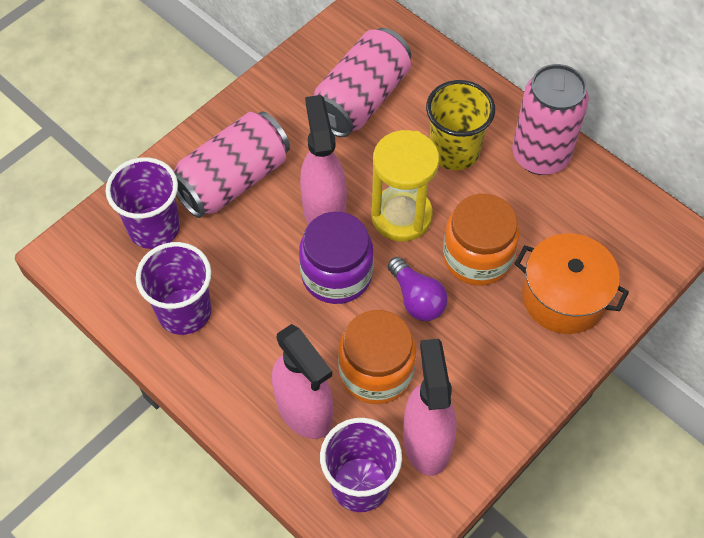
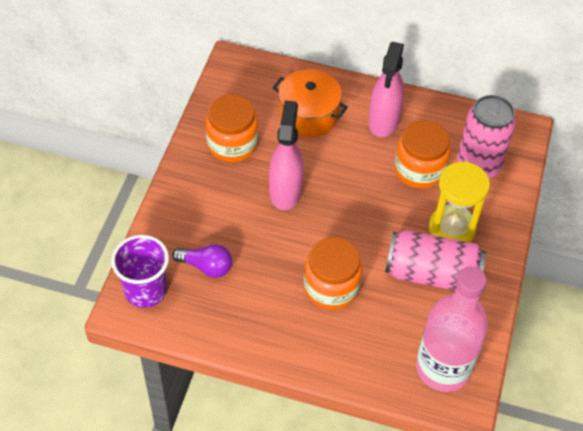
orange jar: 2 -> 3
pink bottle: 0 -> 1
pink can: 3 -> 2
pink spray bottle: 3 -> 2
purple cup: 3 -> 1
purple jar: 1 -> 0
yellow cup: 1 -> 0

